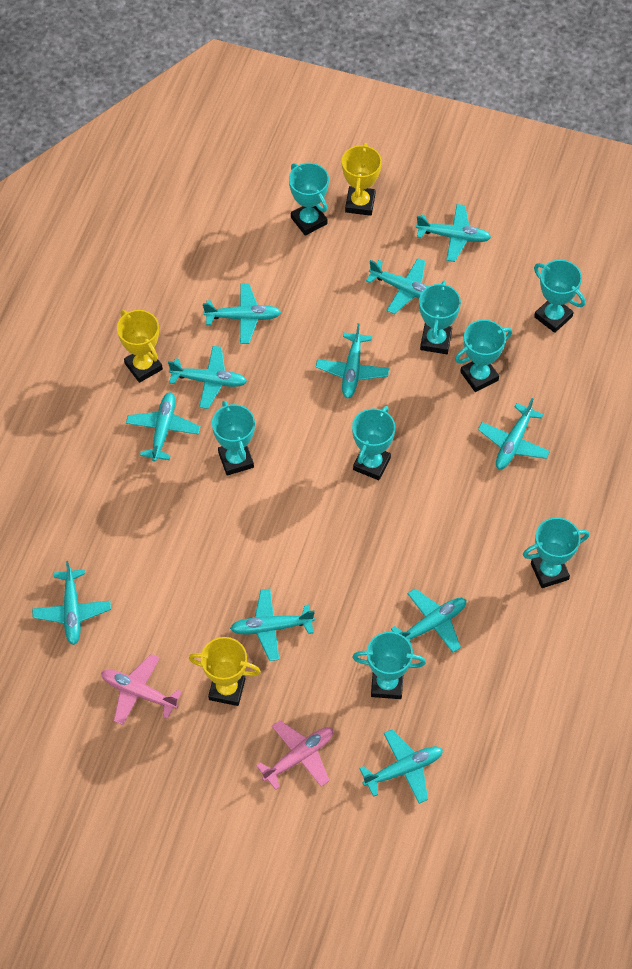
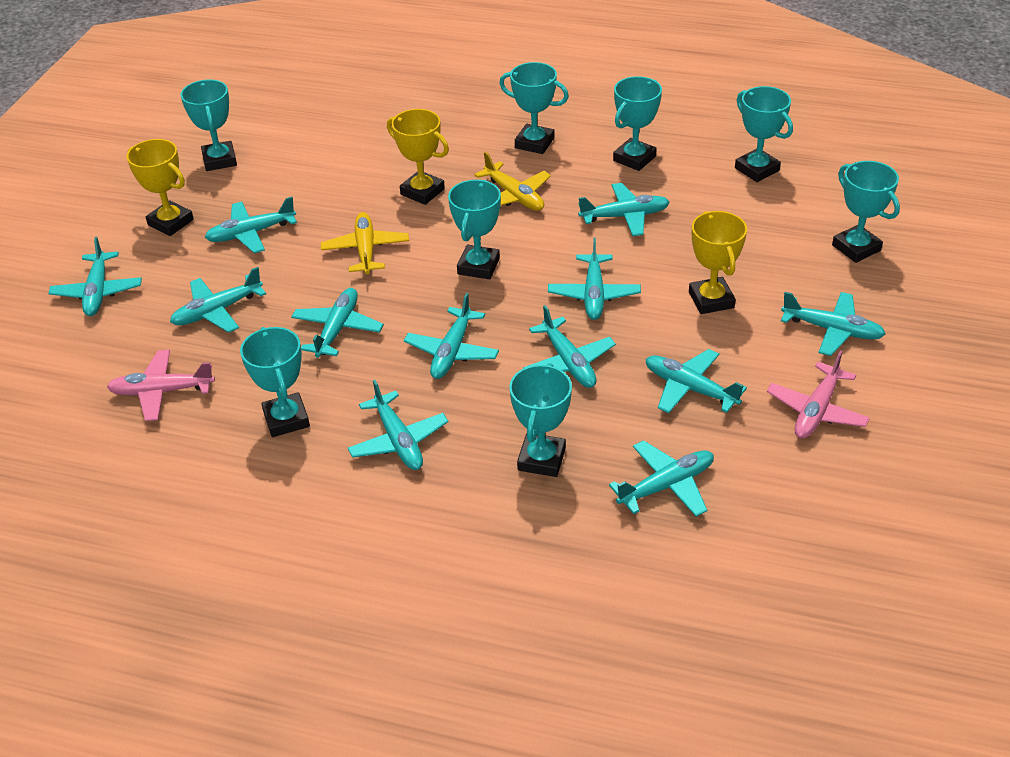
turquoise plane: 11 -> 12
yellow plane: 0 -> 2

